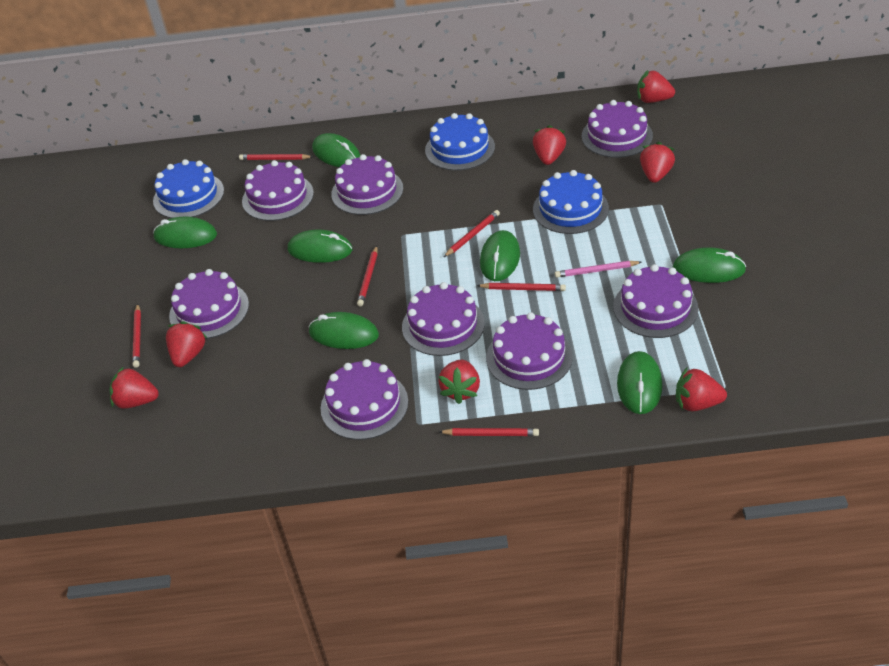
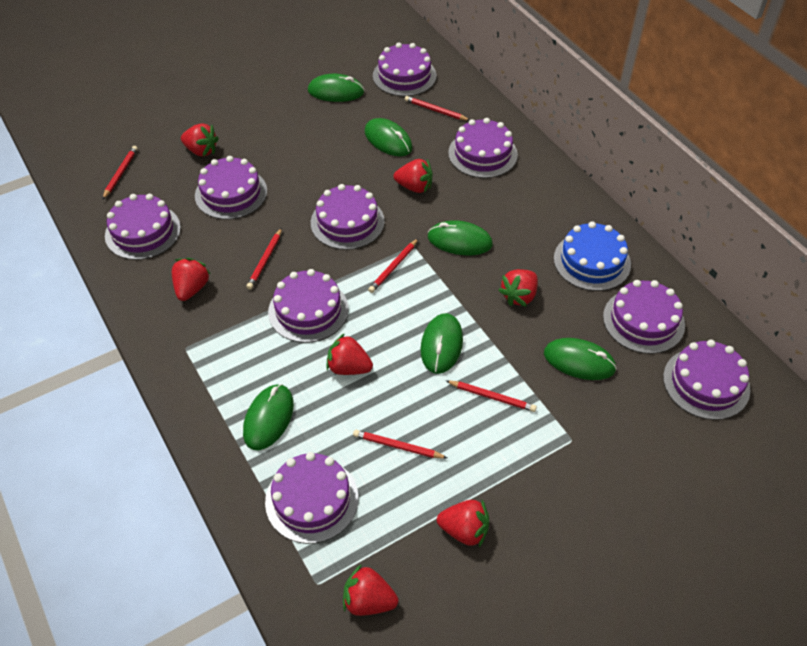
blue cake: 3 -> 1
green mouse: 7 -> 6
pink pencil: 1 -> 0
purple cake: 8 -> 9

